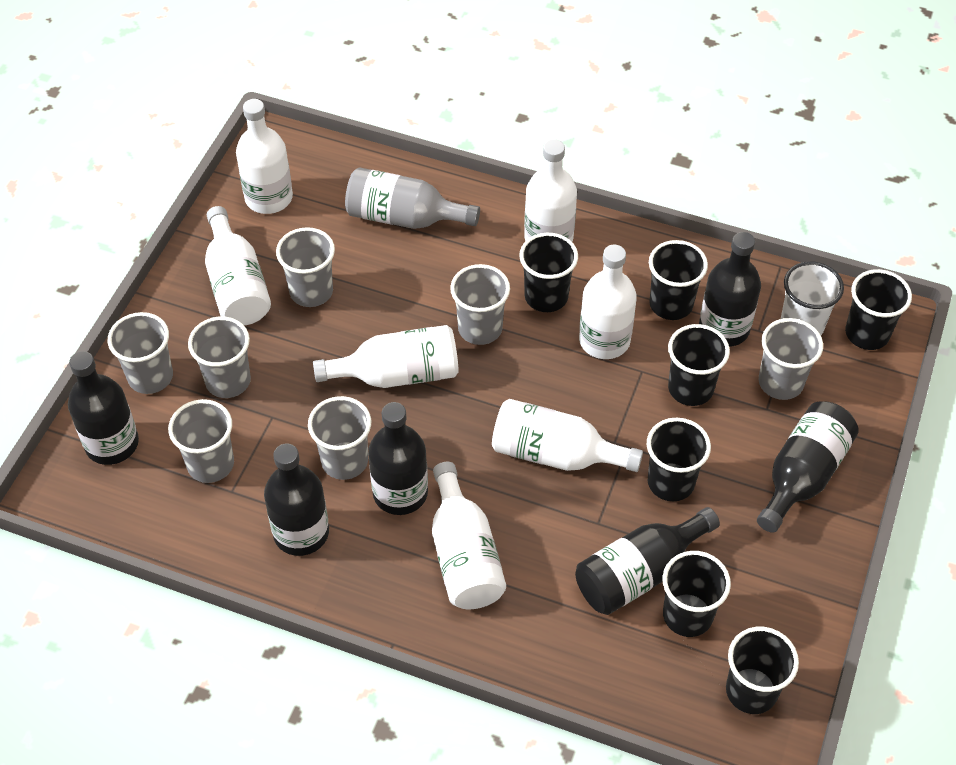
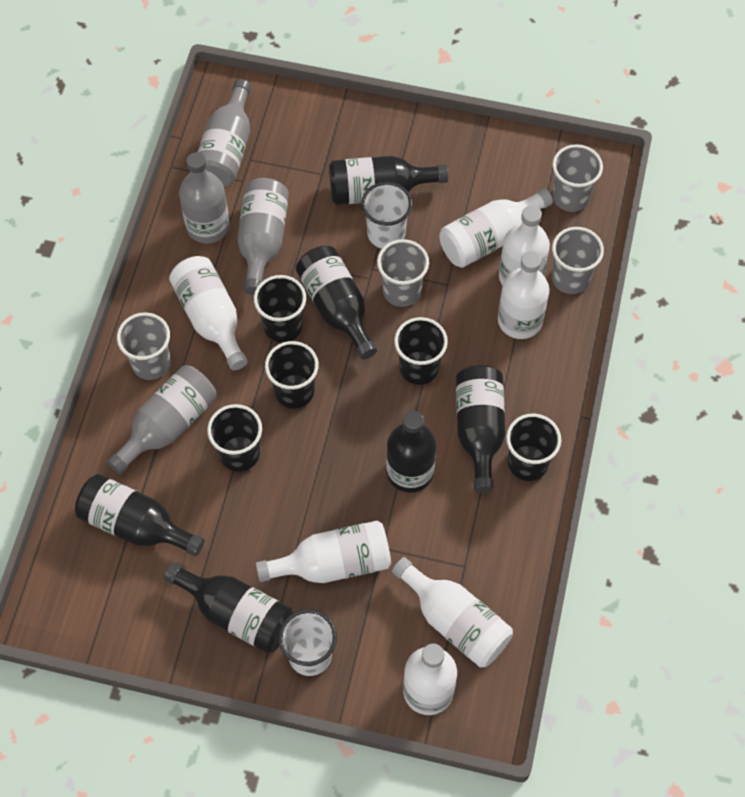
black cup: 7 -> 5
grey bottle: 1 -> 4
grey cup: 7 -> 4
white cup: 1 -> 2

